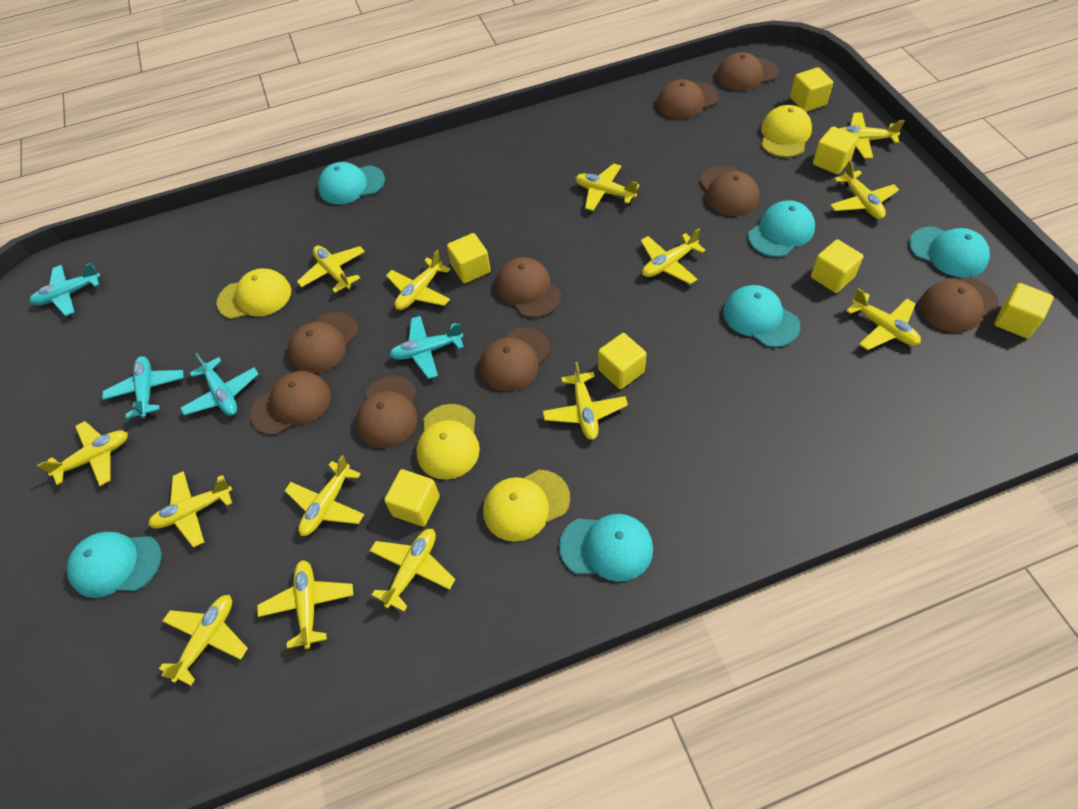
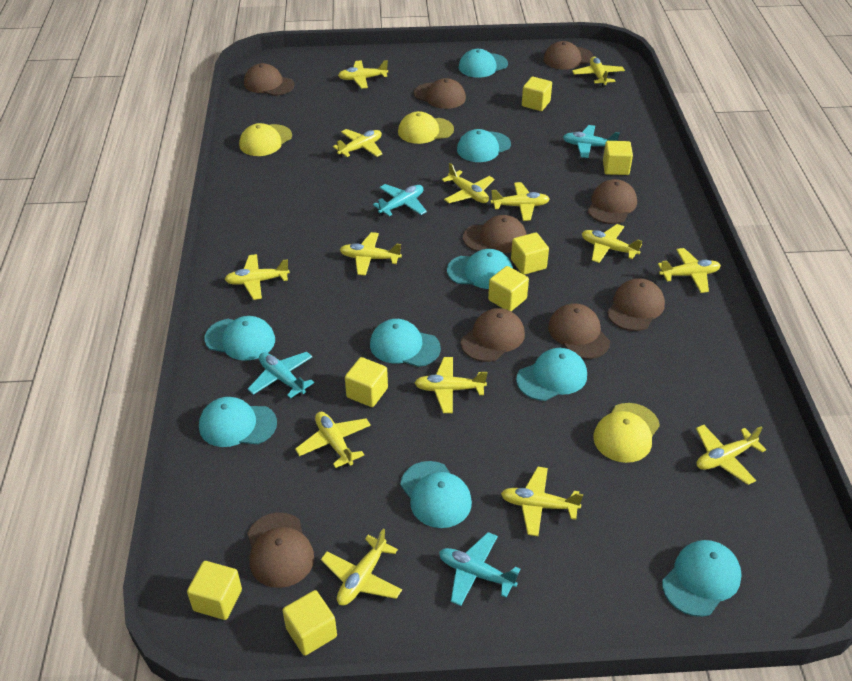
turquoise cap: 6 -> 9
yellow cap: 4 -> 3

